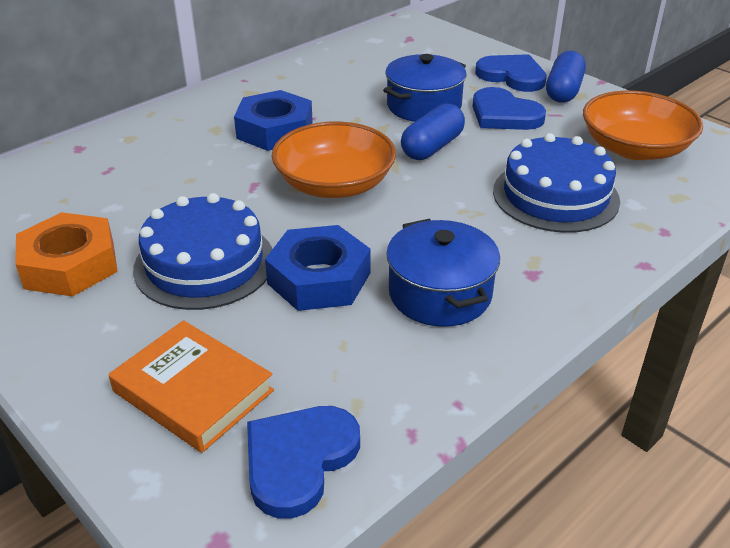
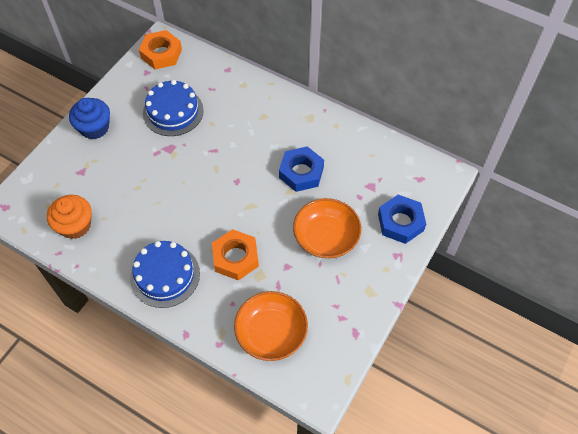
blue capsule: 2 -> 0
blue cupcake: 0 -> 1
blue heart: 3 -> 0
blue pot: 2 -> 0
orange book: 1 -> 0
orange cupcake: 0 -> 1
orange nut: 1 -> 2

